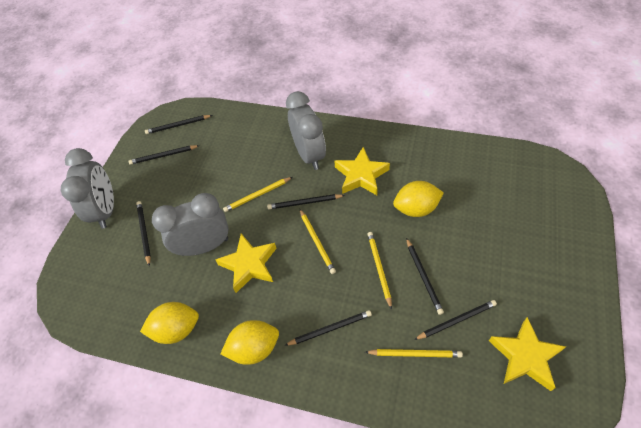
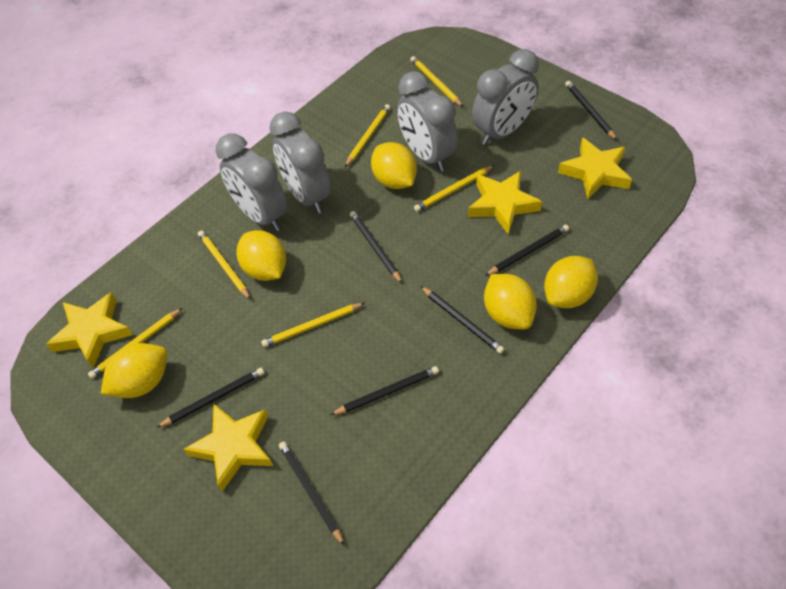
grey clock: 3 -> 4
yellow lemon: 3 -> 5
yellow pencil: 4 -> 6
yellow star: 3 -> 4

